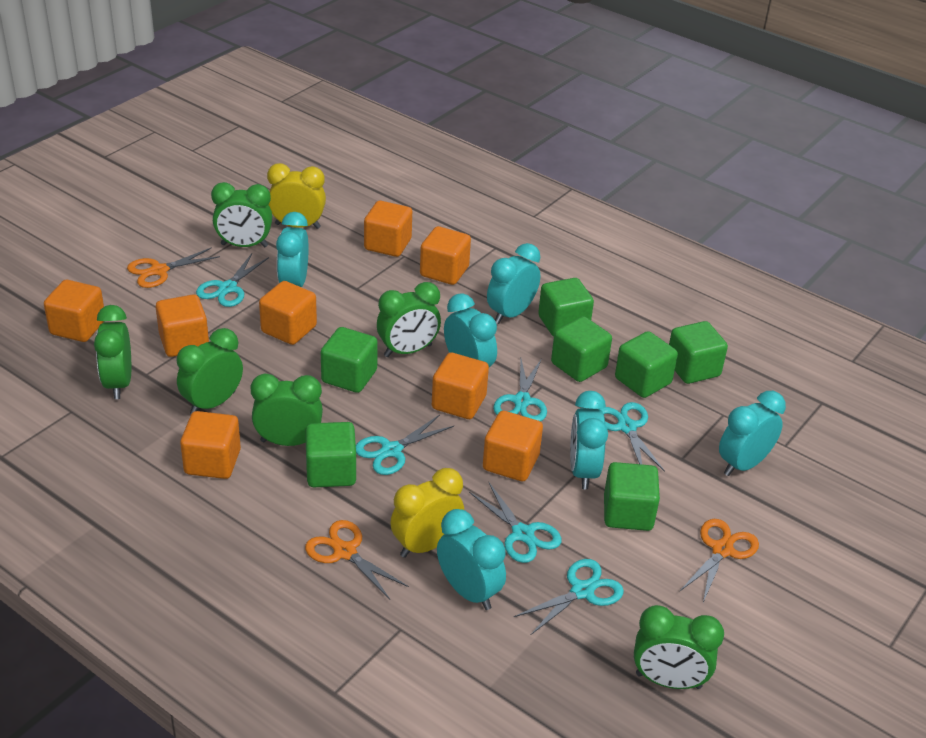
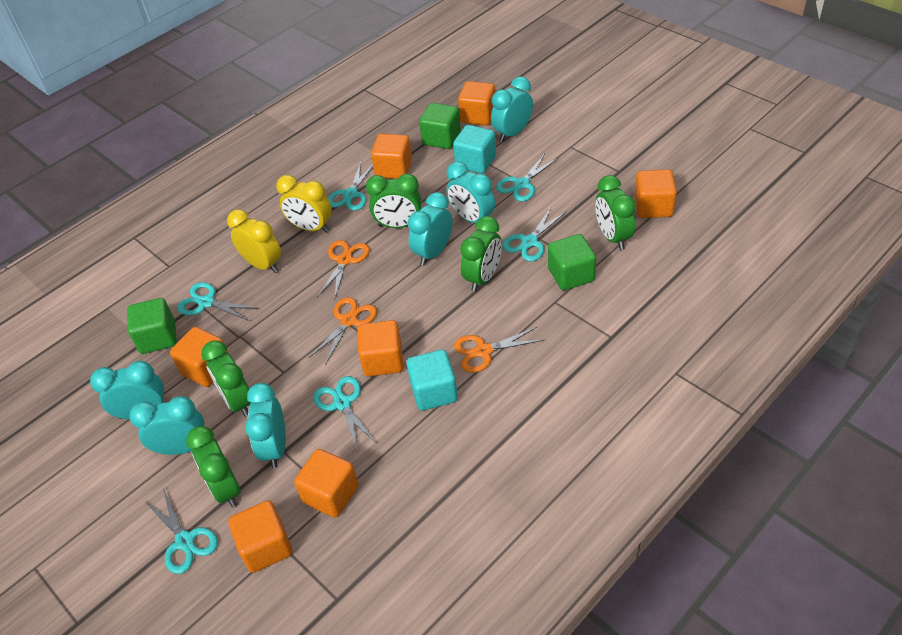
green clock: 6 -> 5
green cube: 7 -> 3
orange cube: 8 -> 7
turquoise cube: 0 -> 2

